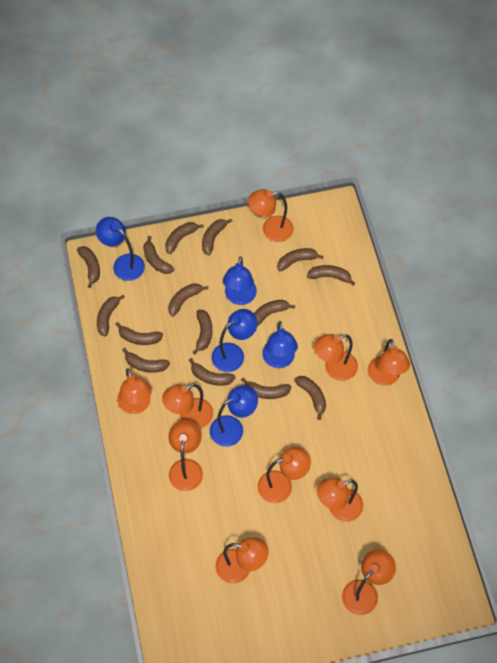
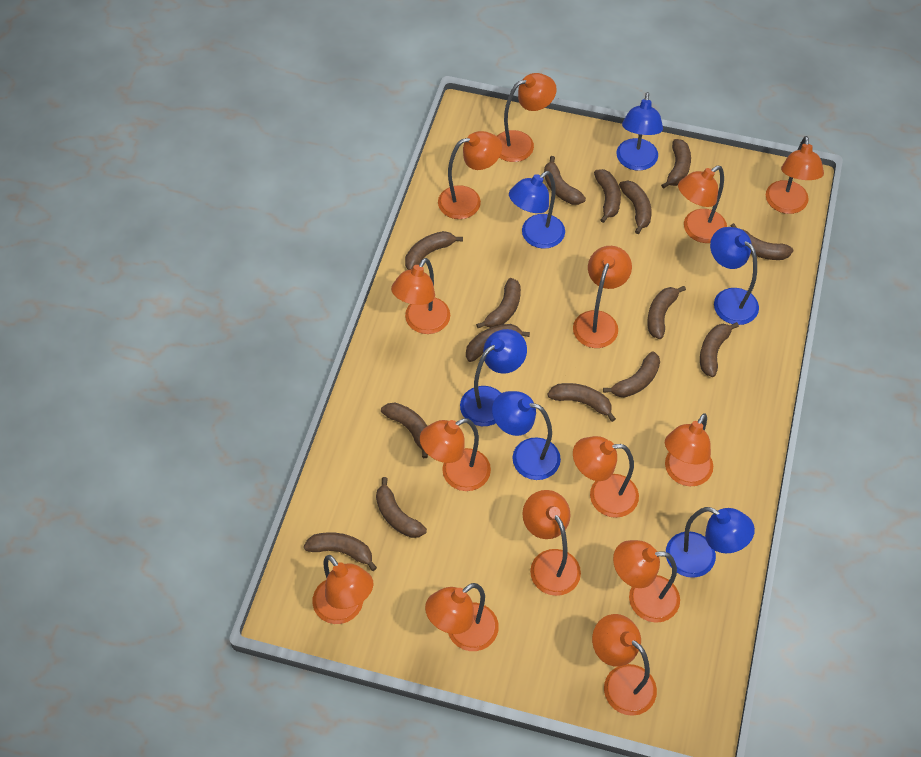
blue lamp: 5 -> 6
orange lamp: 10 -> 14

